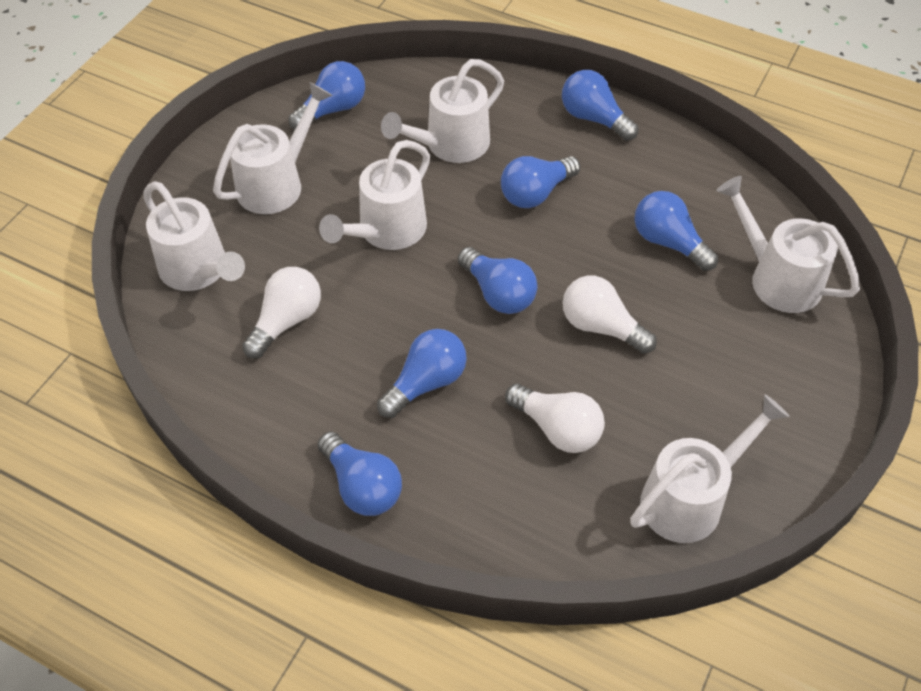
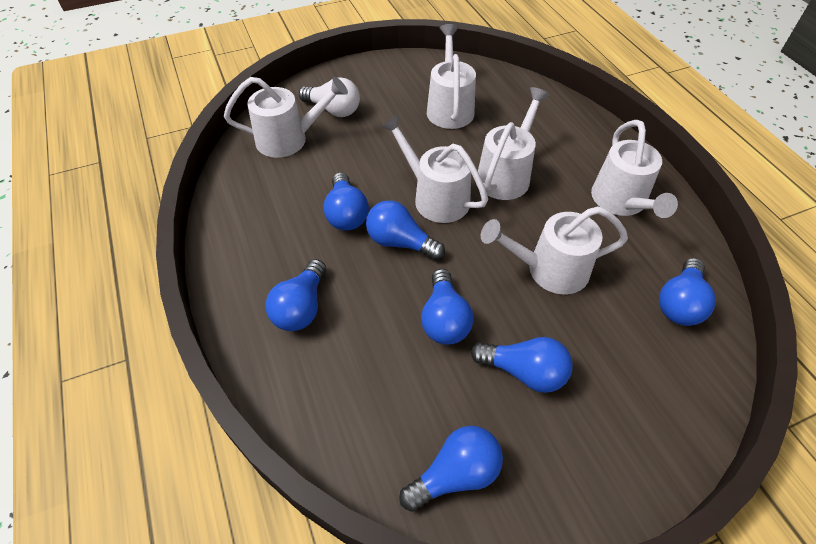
white light bulb: 3 -> 1

